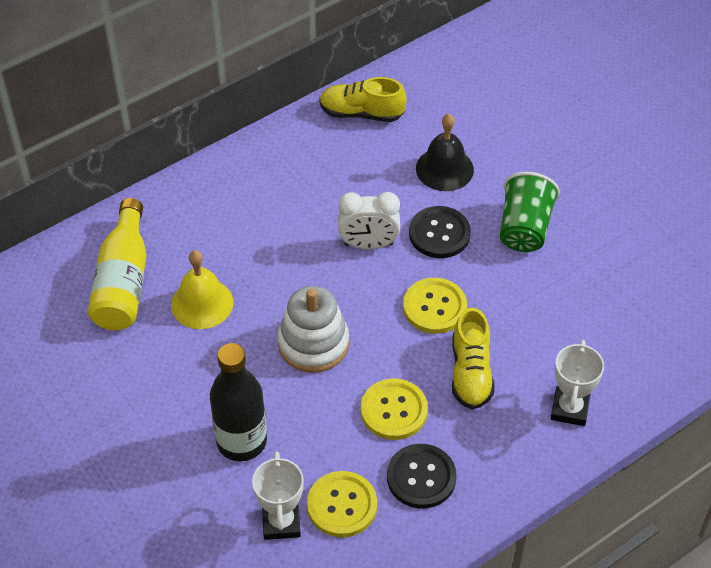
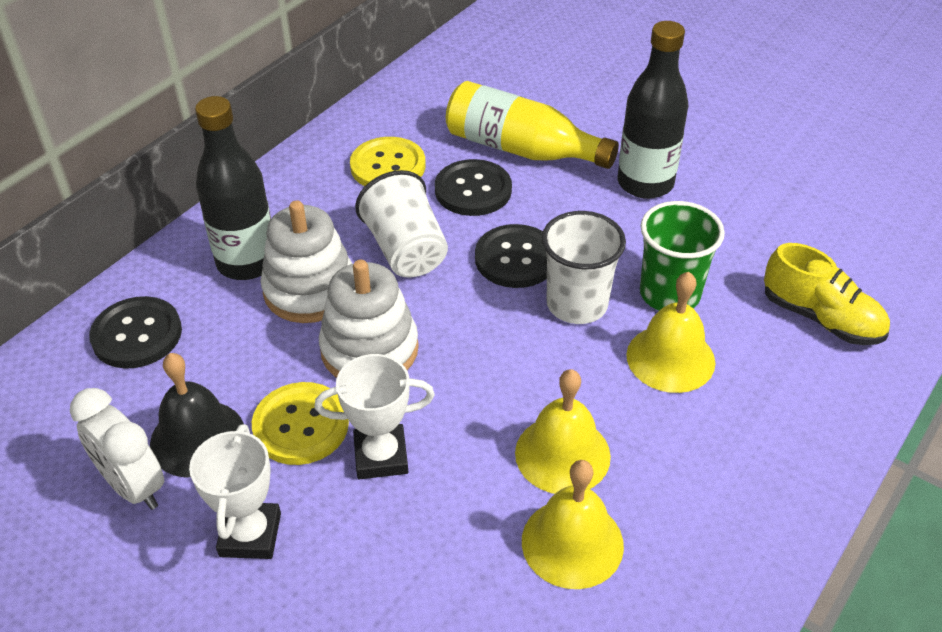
black bottle: 1 -> 2
black button: 2 -> 3
white cup: 0 -> 2
white stacking toy: 1 -> 2
yellow bell: 1 -> 3
yellow button: 3 -> 2
yellow shoe: 2 -> 1

